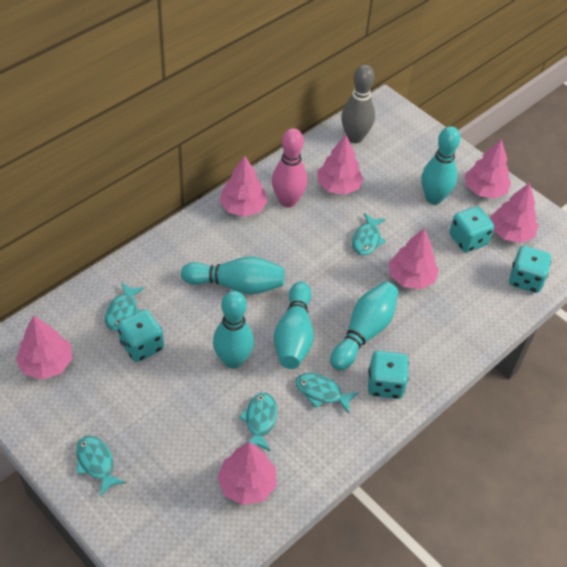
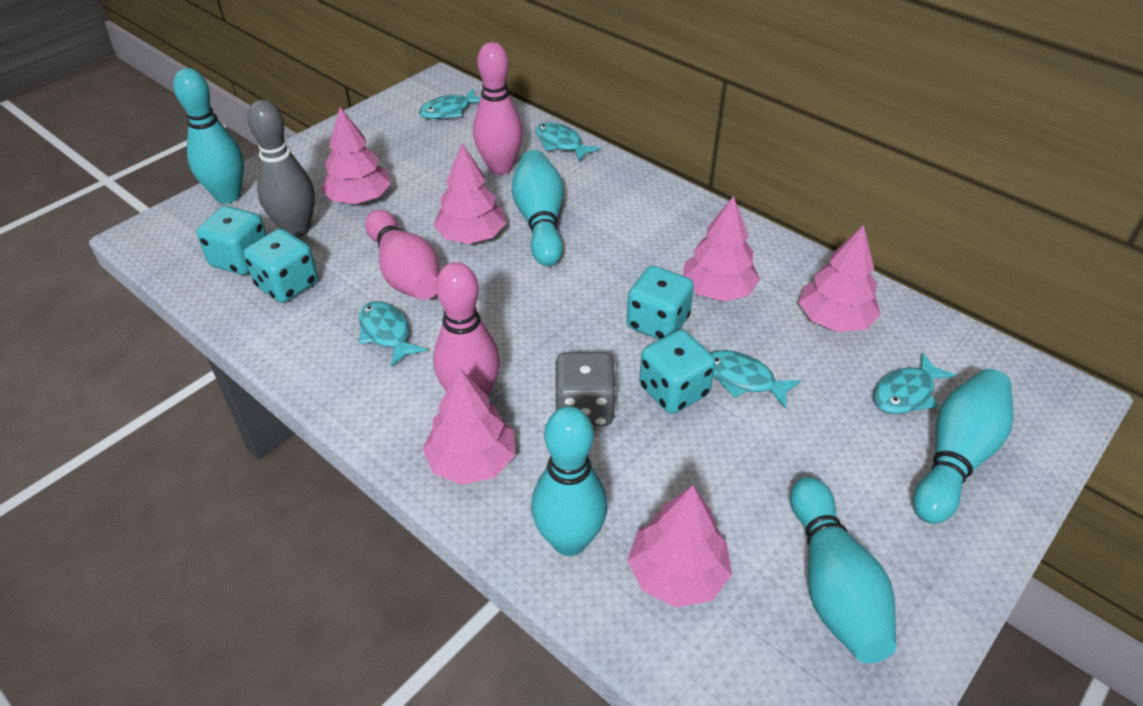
grey dice: 0 -> 1
pink bowling pin: 1 -> 3
pink tree: 7 -> 6

